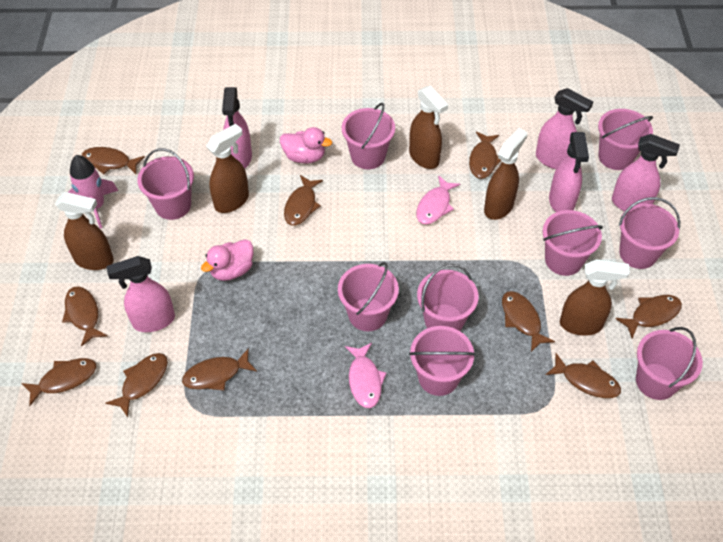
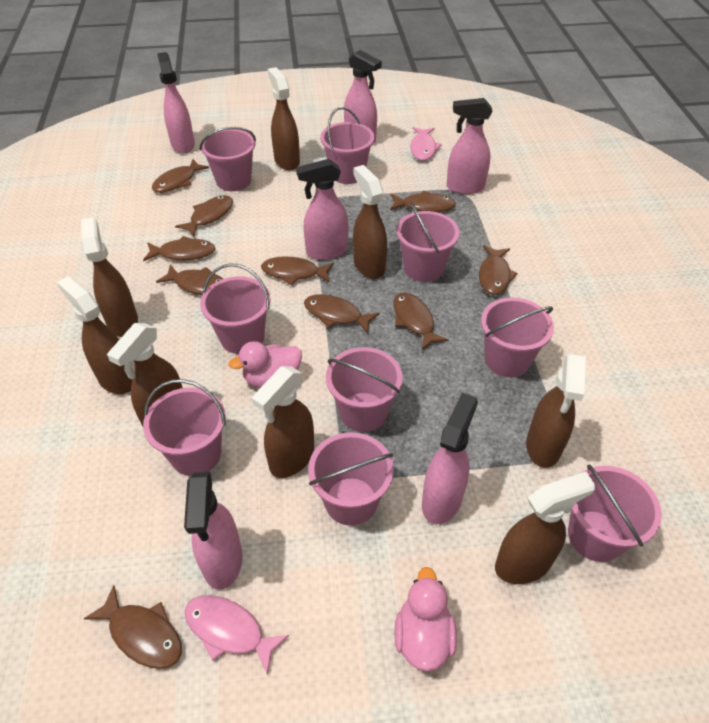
brown spray bottle: 5 -> 8
pink rocket: 1 -> 0
pink spray bottle: 5 -> 6

